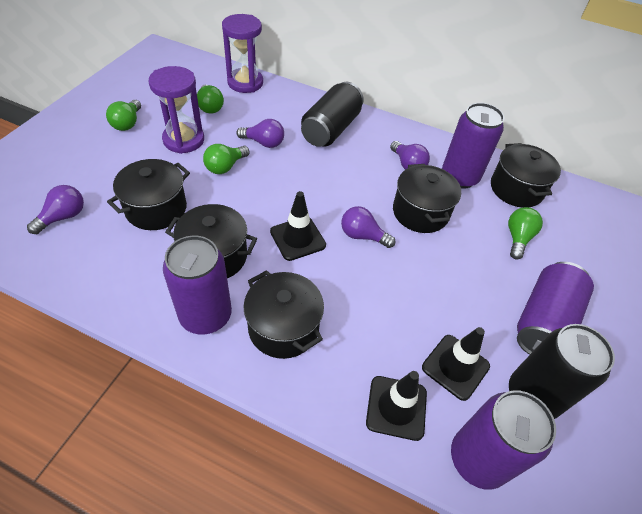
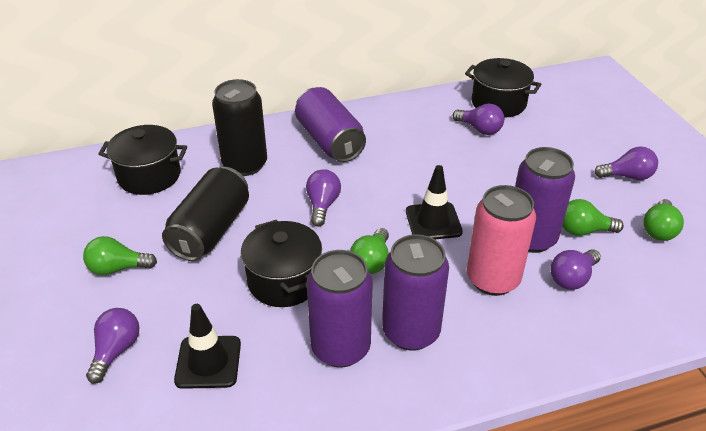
black pot: 5 -> 3
black traffic cone: 3 -> 2
pink can: 0 -> 1
purple hourglass: 2 -> 0
purple light bulb: 4 -> 5

